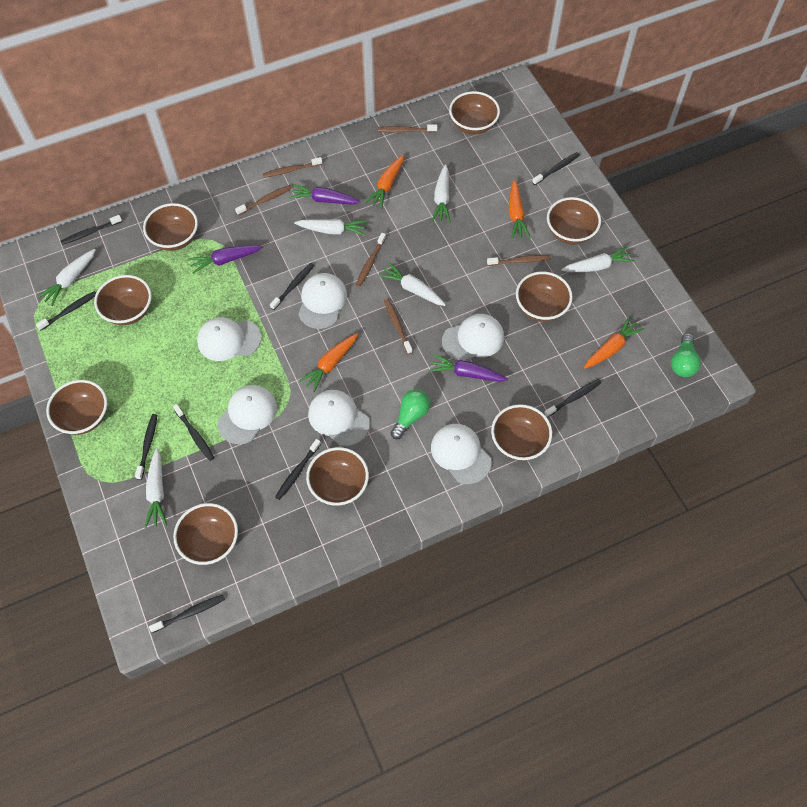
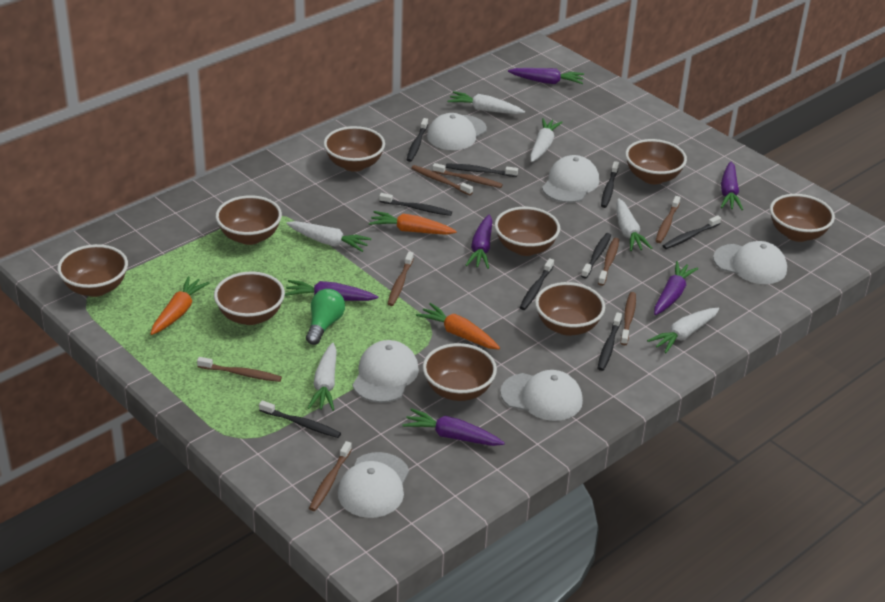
brown toothbrush: 6 -> 8
green light bulb: 2 -> 1
orange carrot: 4 -> 3
purple carrot: 3 -> 6

